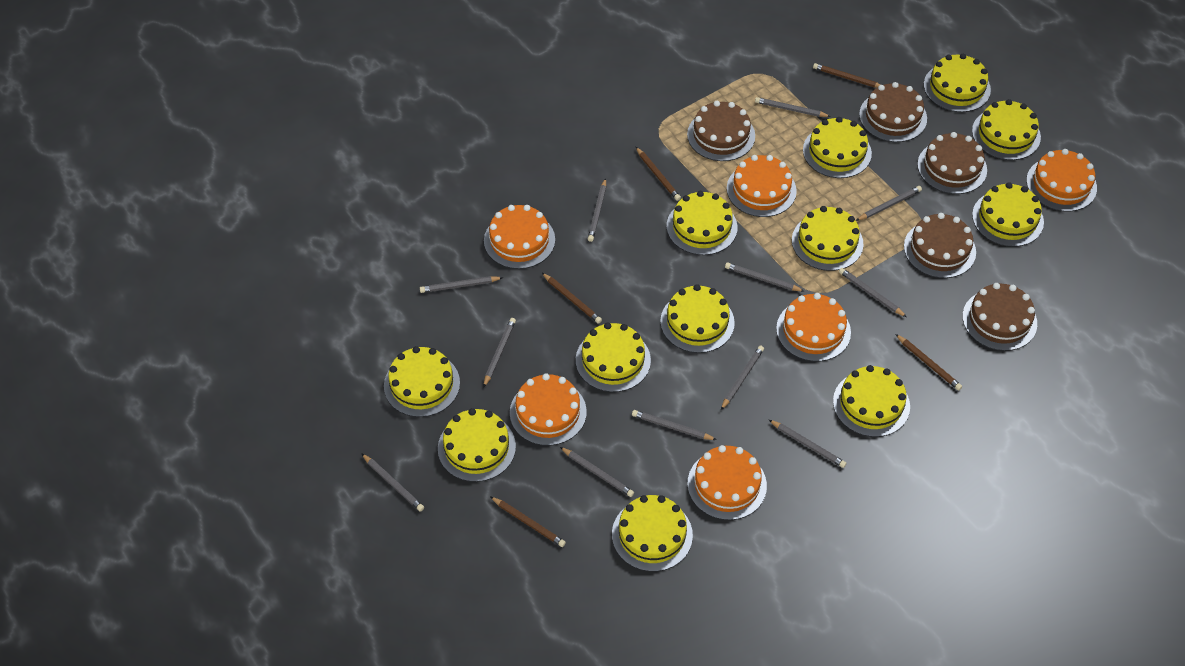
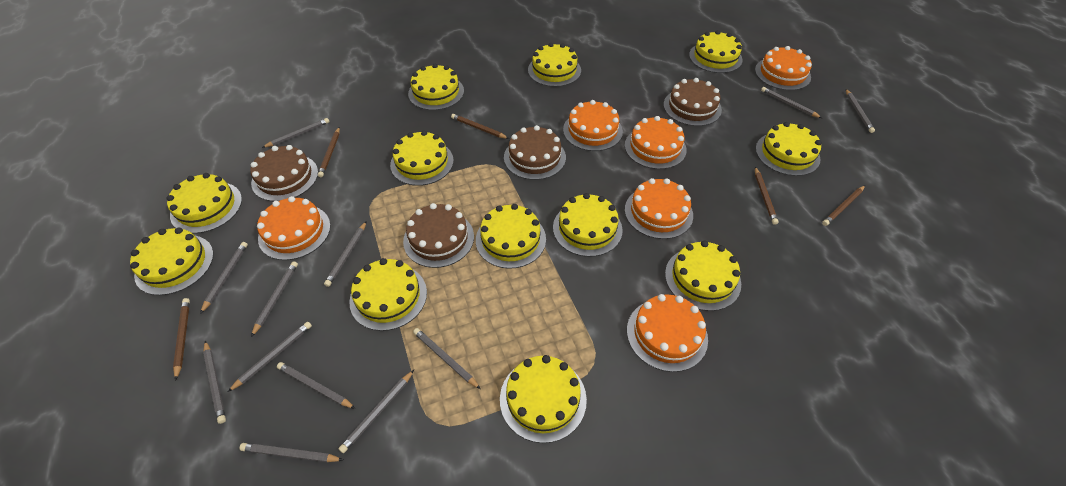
brown cake: 5 -> 4

